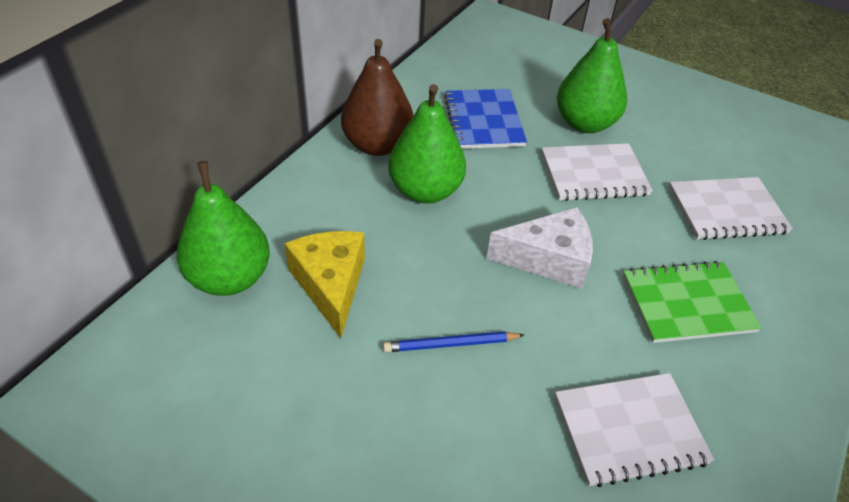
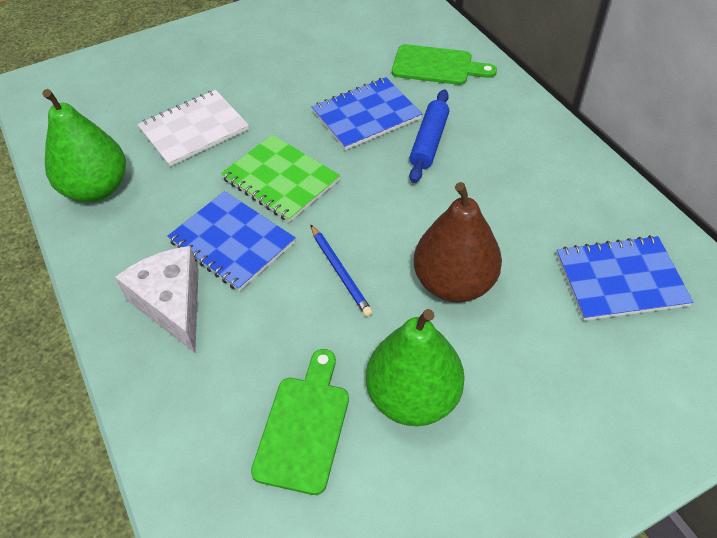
blue notebook: 1 -> 3
blue rolling pin: 0 -> 1
green cutting board: 0 -> 2
green pear: 3 -> 2
white notebook: 3 -> 1
yellow cheese: 1 -> 0

